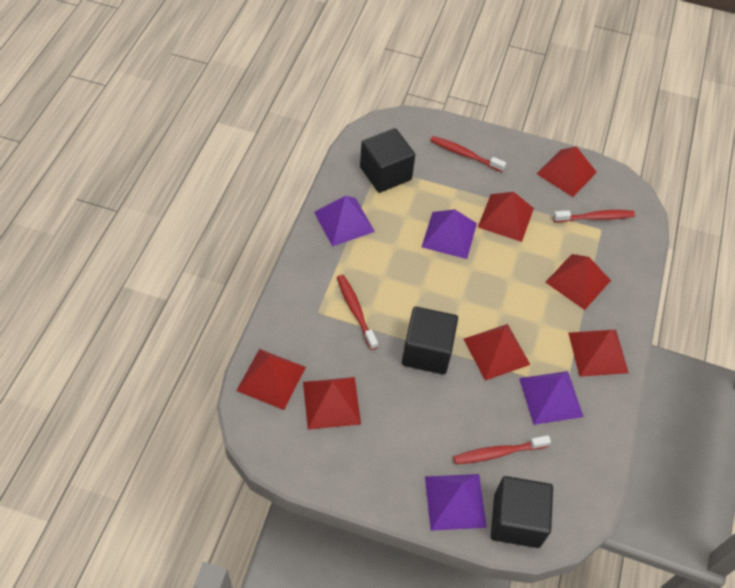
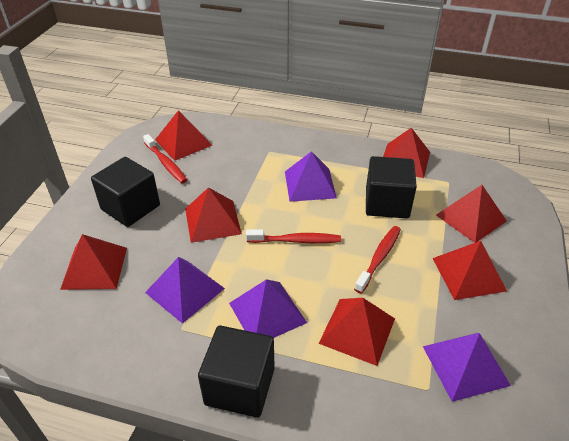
red toothbrush: 4 -> 3

